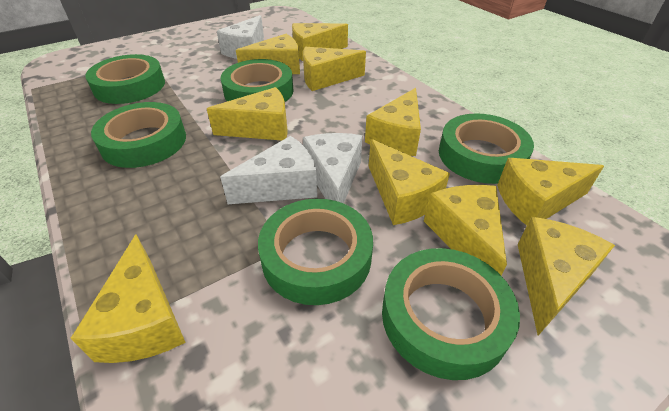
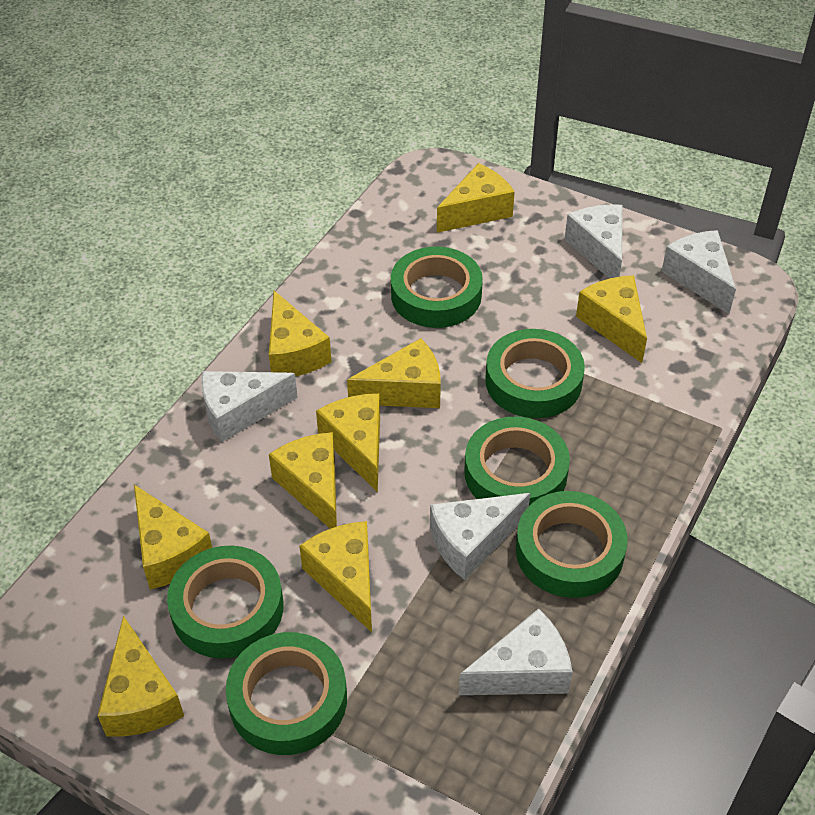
white cheese: 3 -> 5
yellow cheese: 10 -> 9

